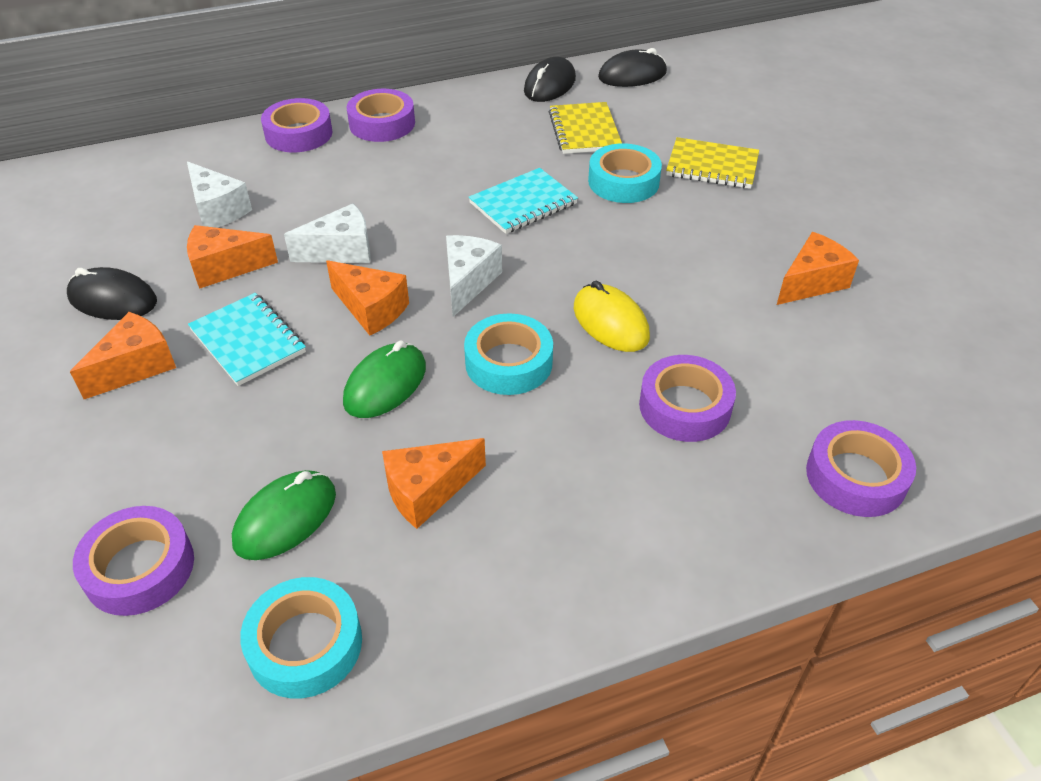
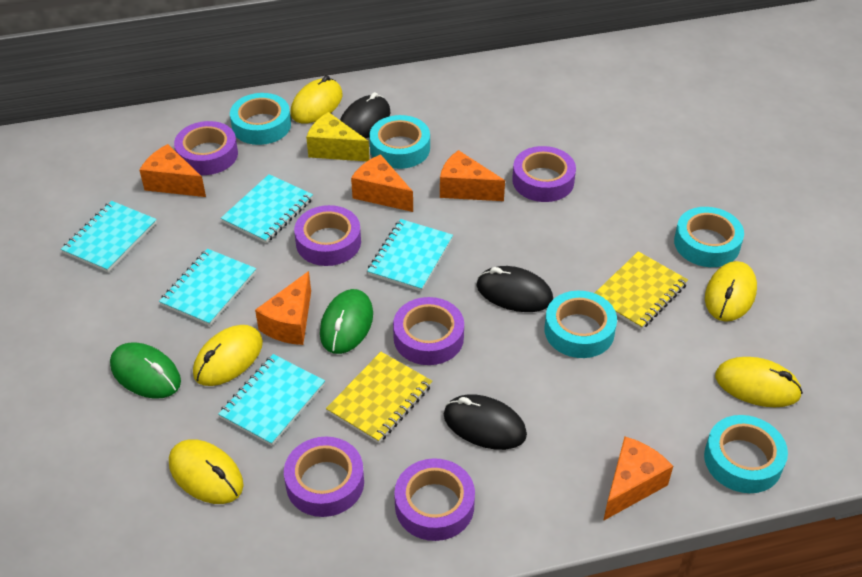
purple tape: 5 -> 6
turquoise notebook: 2 -> 5
turquoise tape: 3 -> 5
white cheese: 3 -> 0
yellow cheese: 0 -> 1
yellow mouse: 1 -> 5

